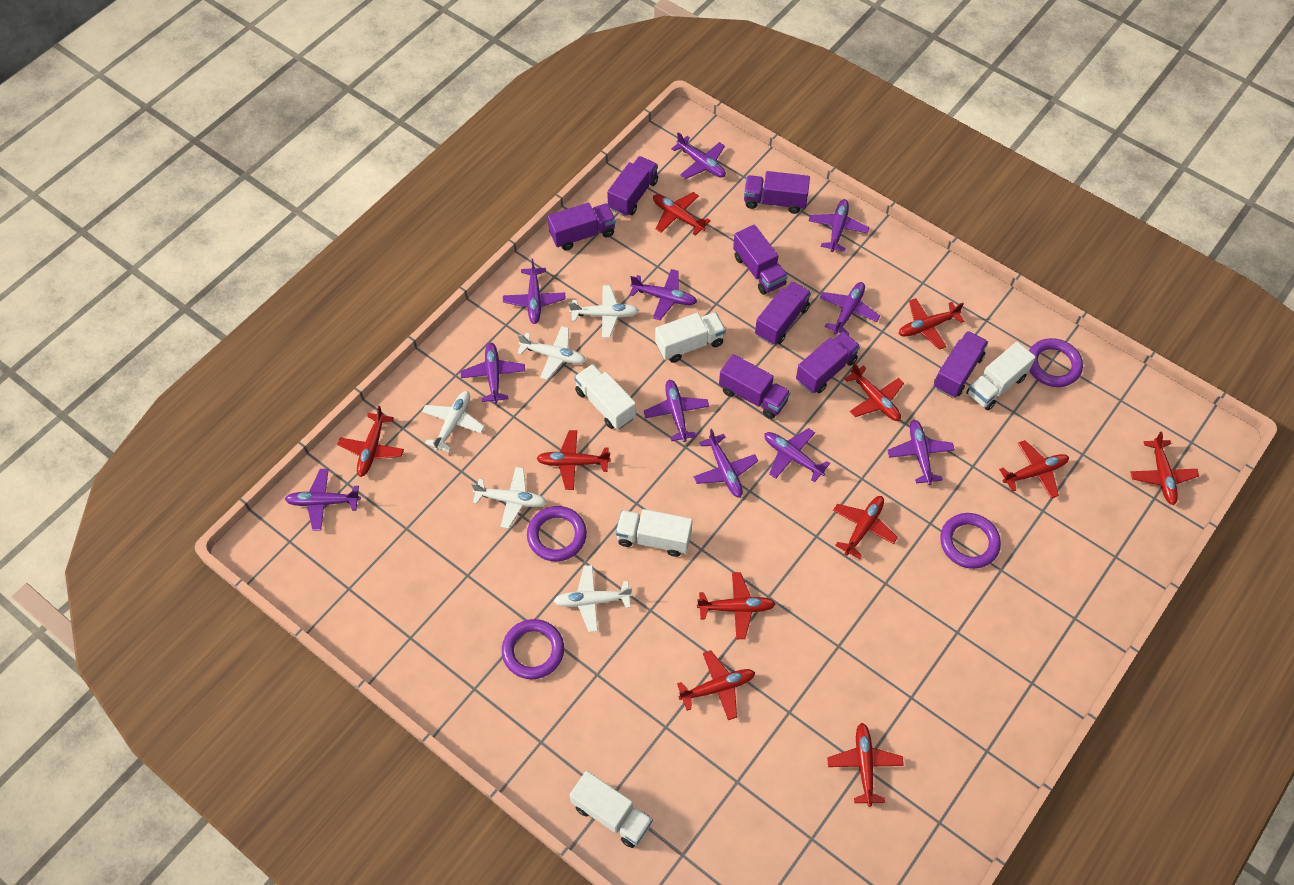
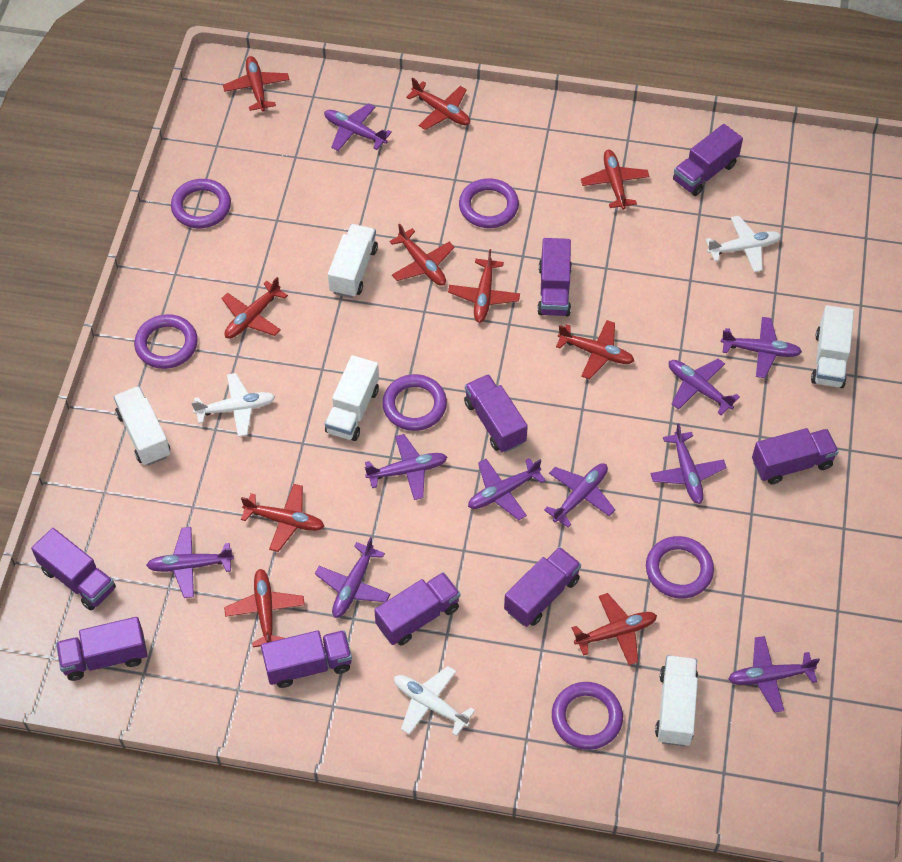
purple plane: 11 -> 10
purple ring: 4 -> 6
purple truck: 8 -> 9
red plane: 11 -> 10
white plane: 5 -> 3

